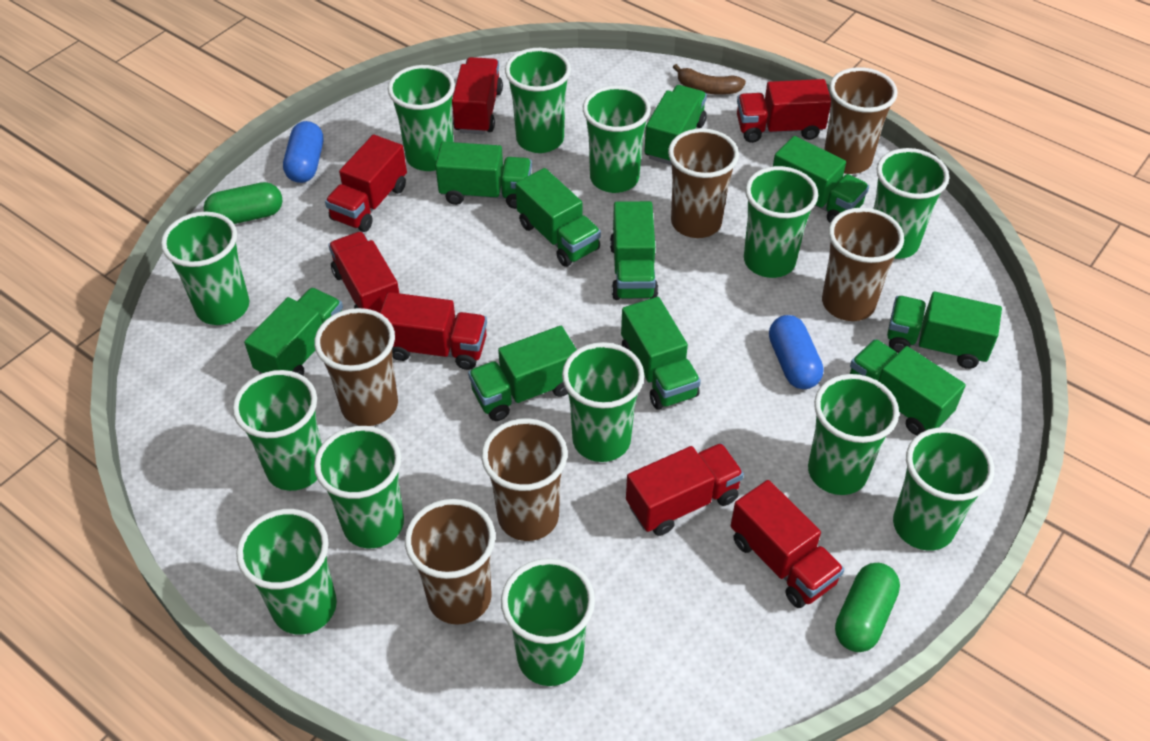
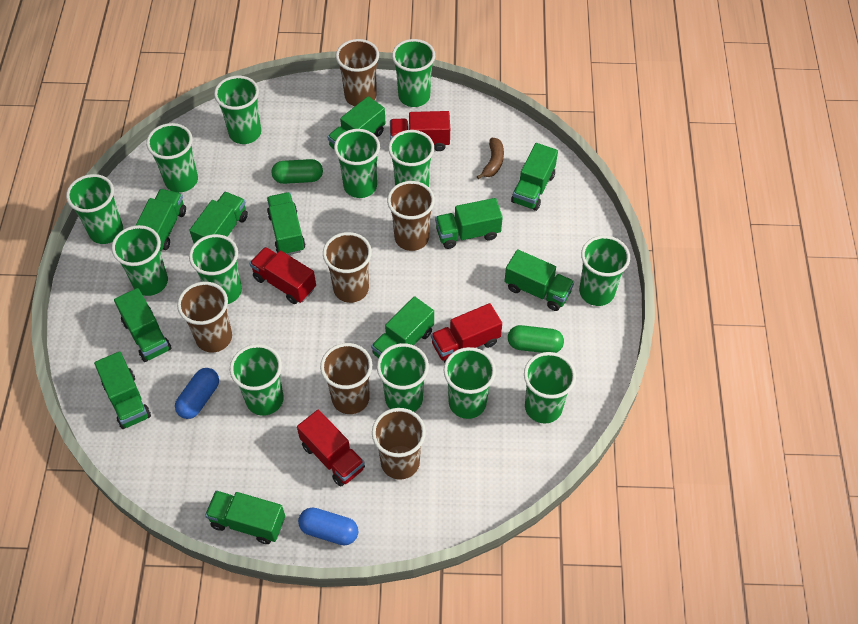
green truck: 10 -> 11
red truck: 7 -> 4

